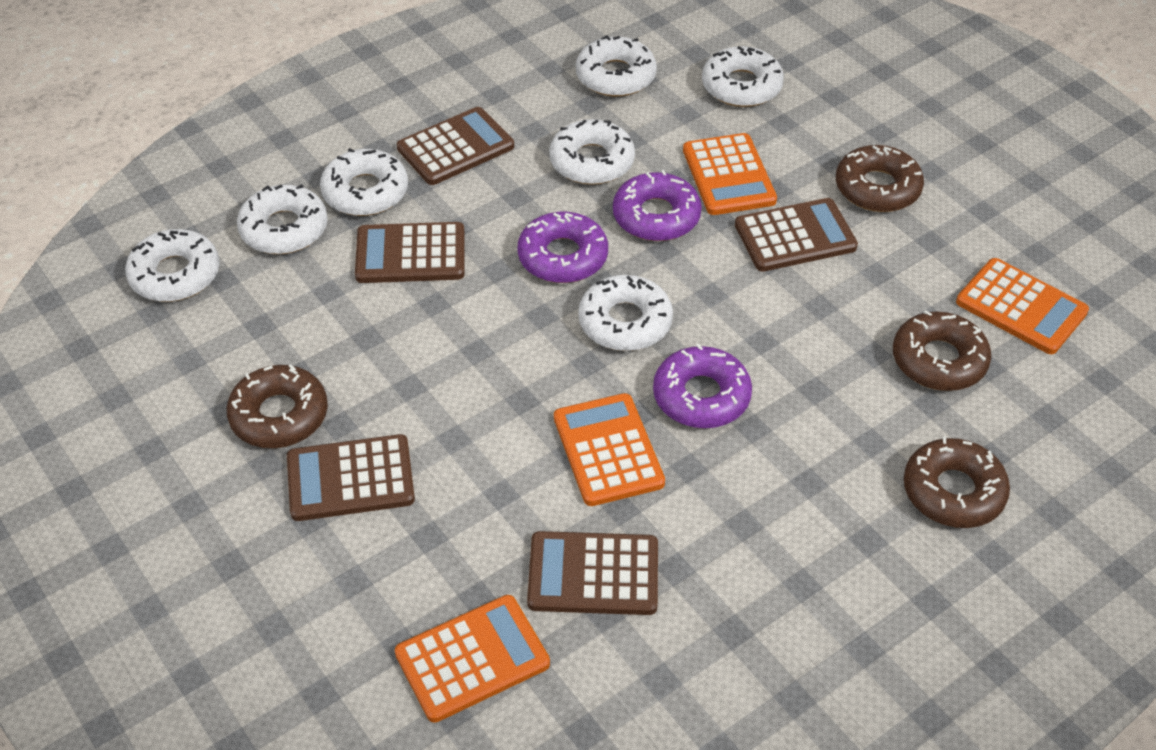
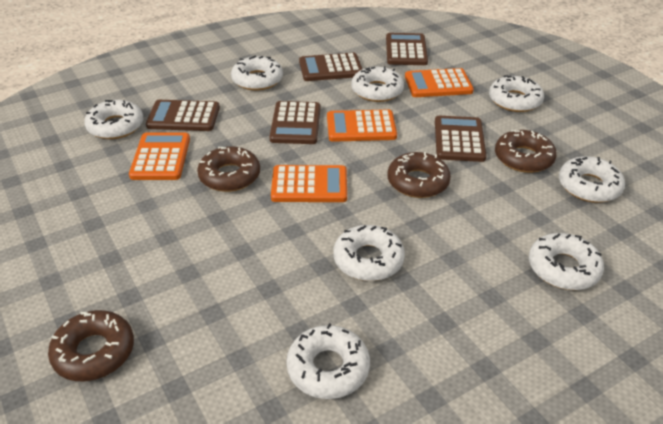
purple donut: 3 -> 0
white donut: 7 -> 8

